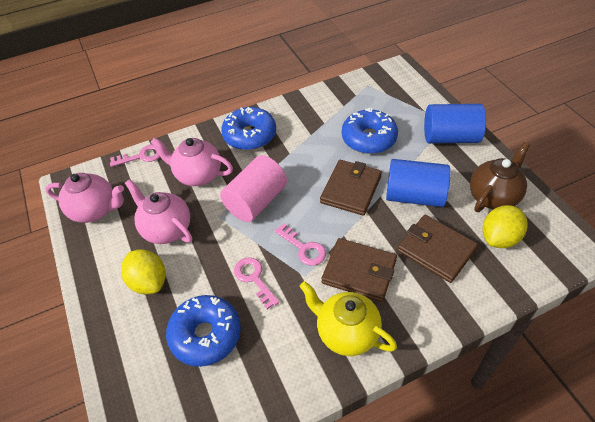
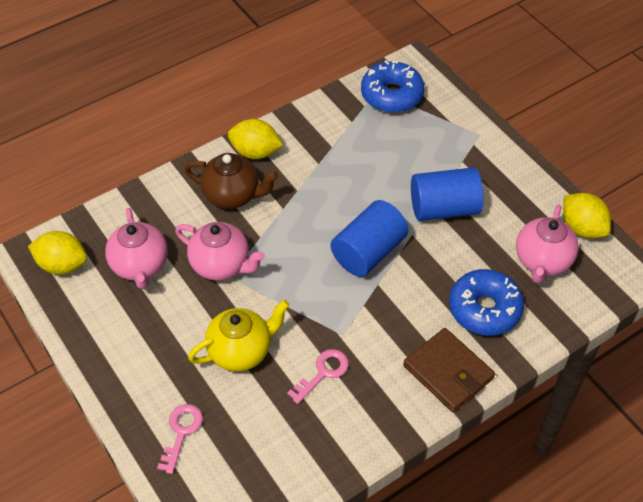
blue donut: 3 -> 2
brown wallet: 3 -> 1
pink cylinder: 1 -> 0
pink key: 3 -> 2
yellow lemon: 2 -> 3

